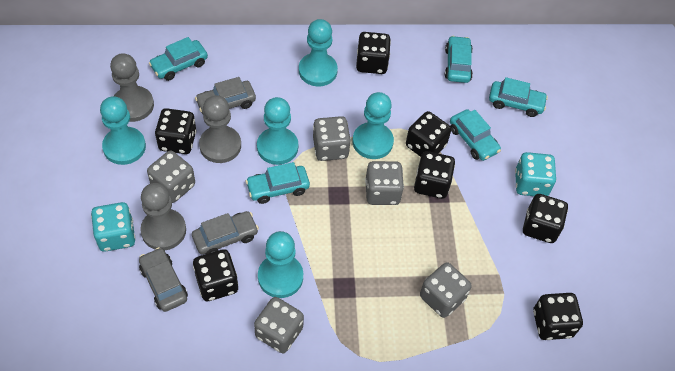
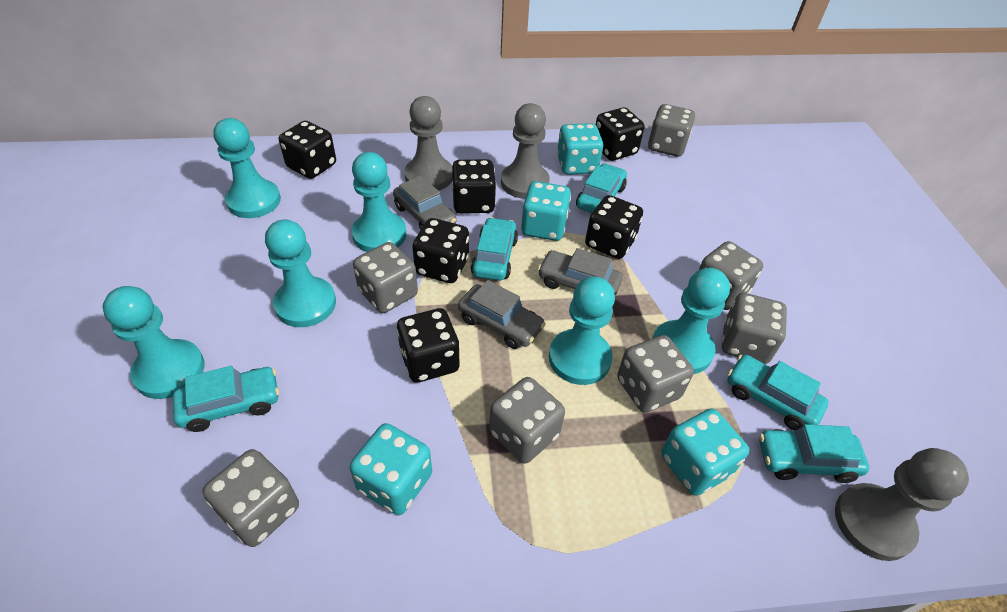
black dice: 7 -> 6
grey dice: 5 -> 7
turquoise dice: 2 -> 4
turquoise pawn: 5 -> 6

